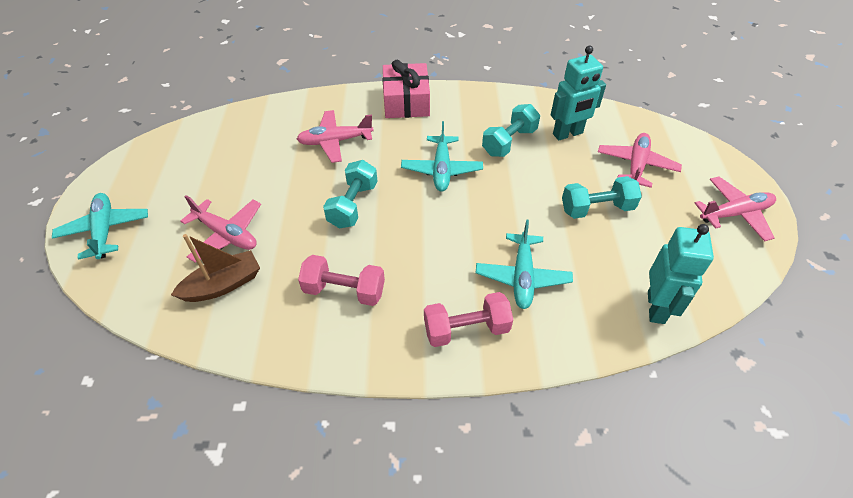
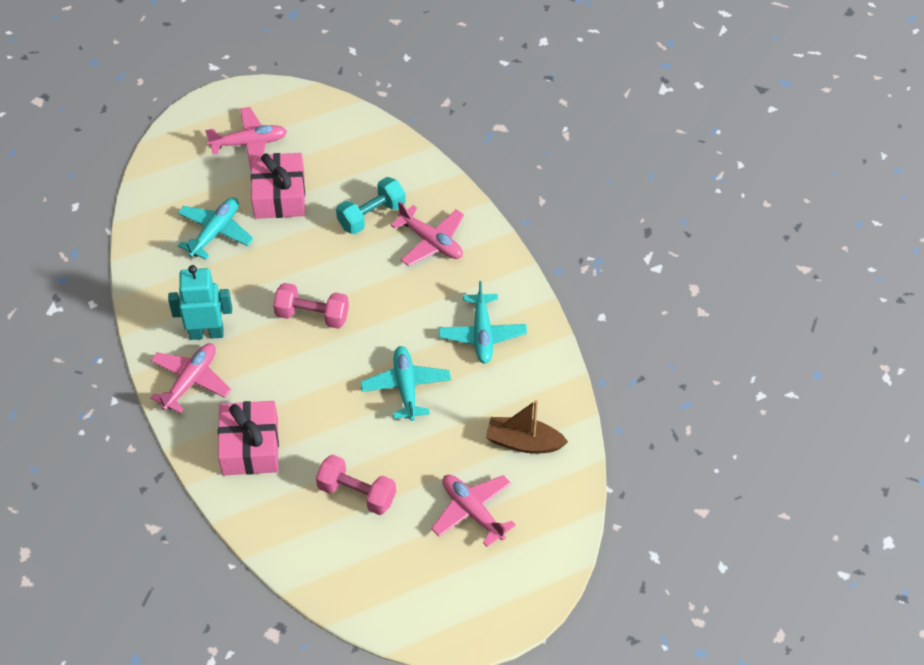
pink gift: 1 -> 2
turquoise dumbbell: 3 -> 1
turquoise robot: 2 -> 1

